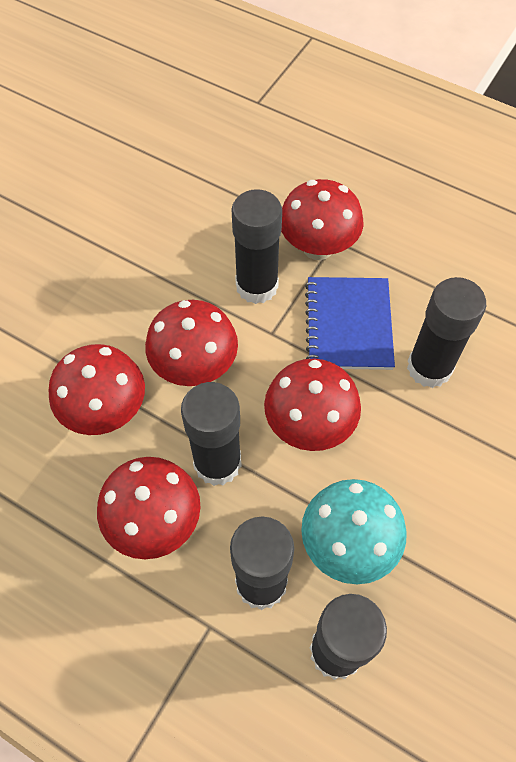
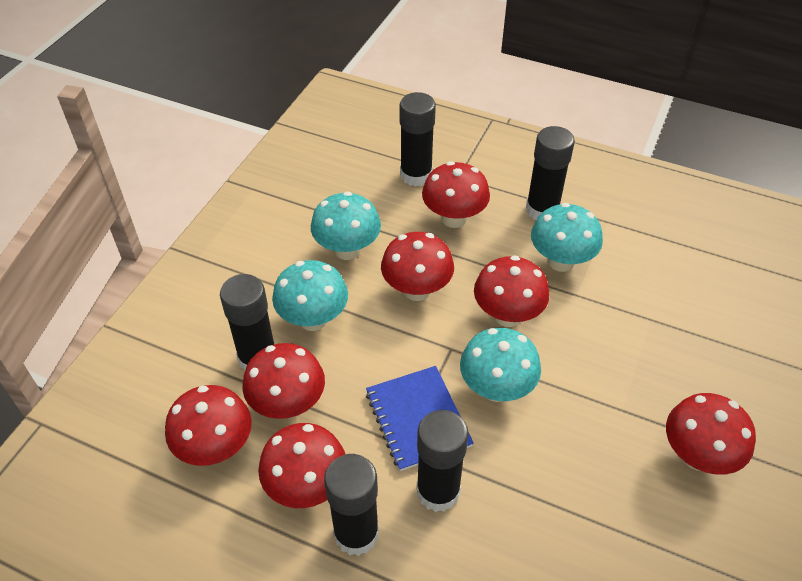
red mushroom: 5 -> 7
turquoise mushroom: 1 -> 4

